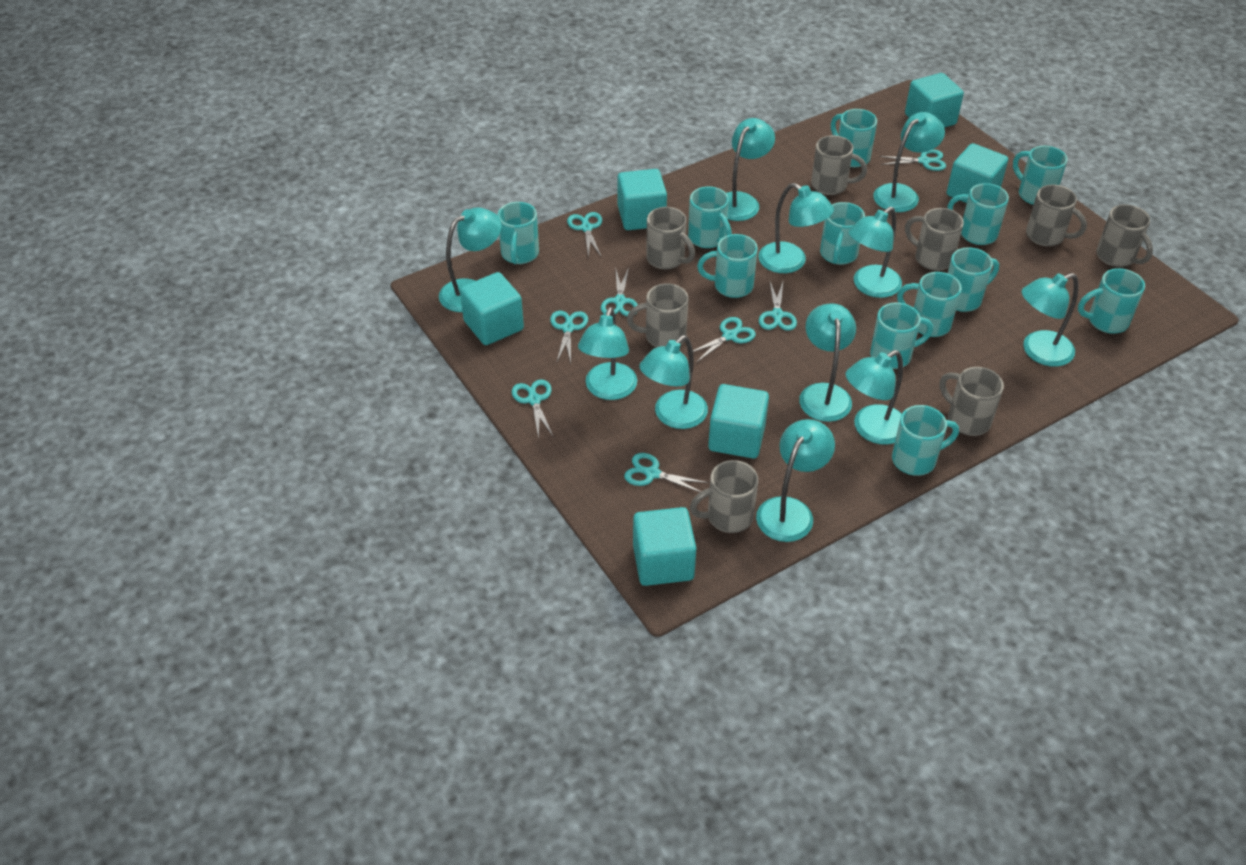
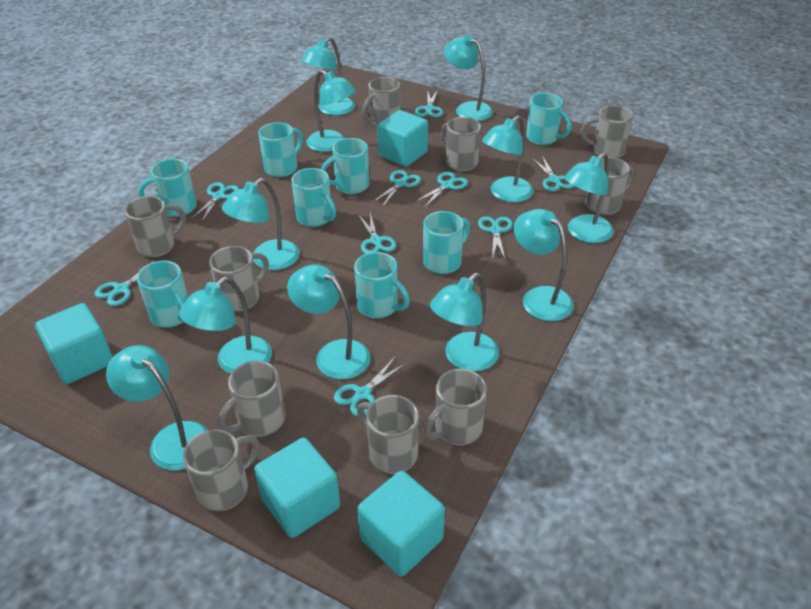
grey mug: 8 -> 10
turquoise cube: 6 -> 4
turquoise mug: 12 -> 8
turquoise scissors: 8 -> 9

